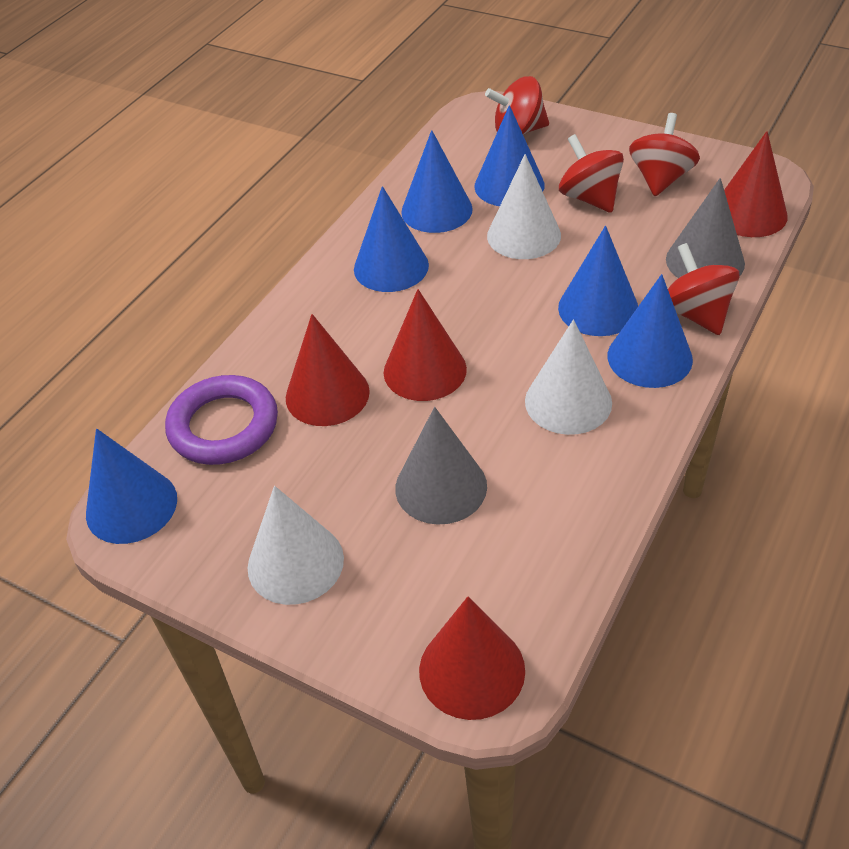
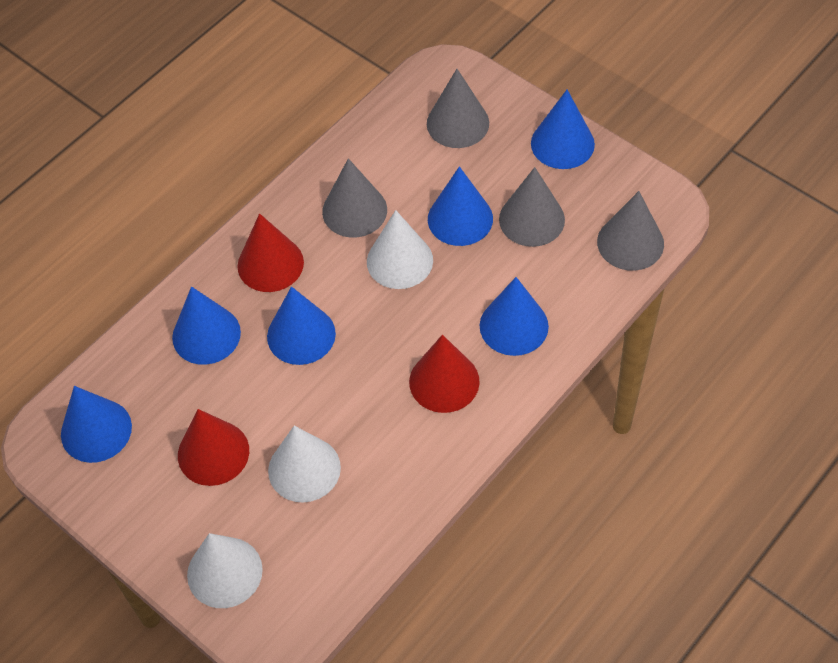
grey cone: 2 -> 4
purple ring: 1 -> 0
red cone: 4 -> 3
red spinning top: 4 -> 0

